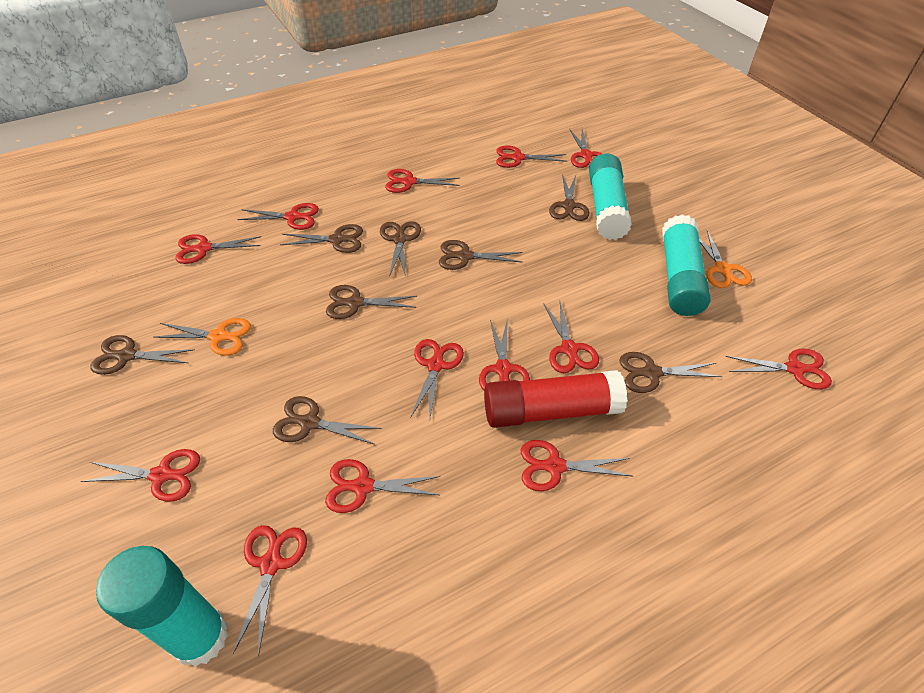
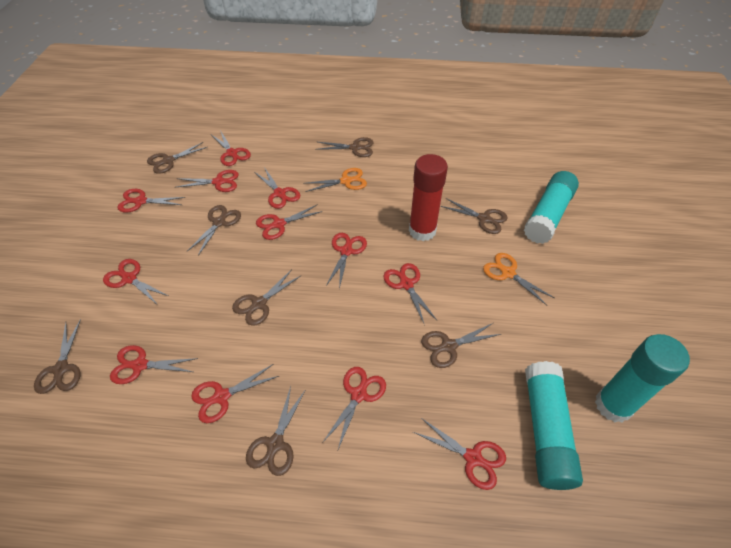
red scissors: 13 -> 12

